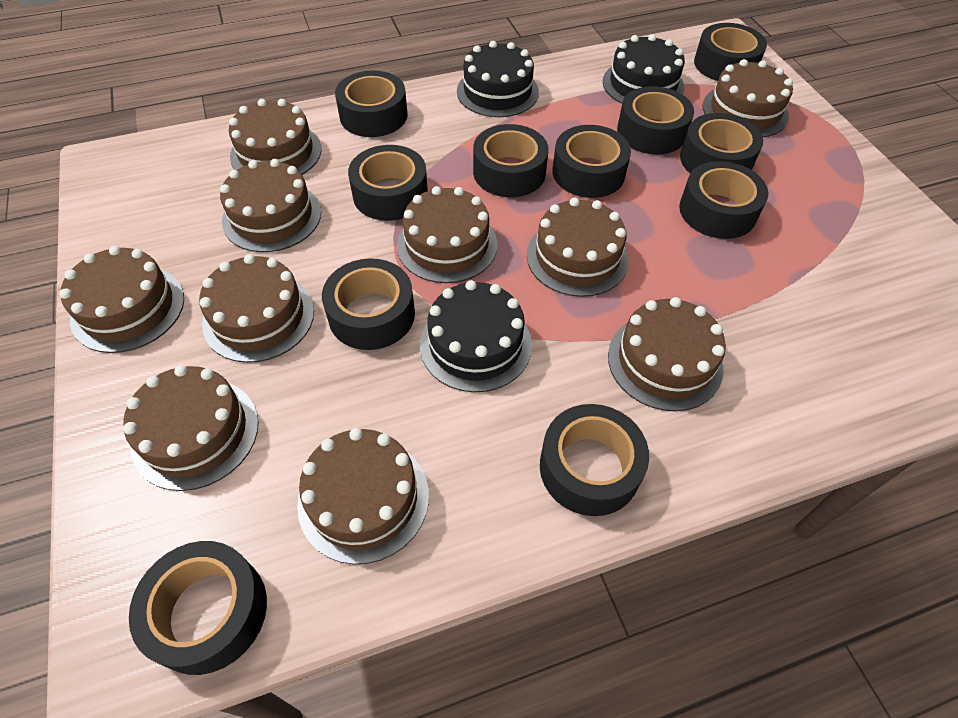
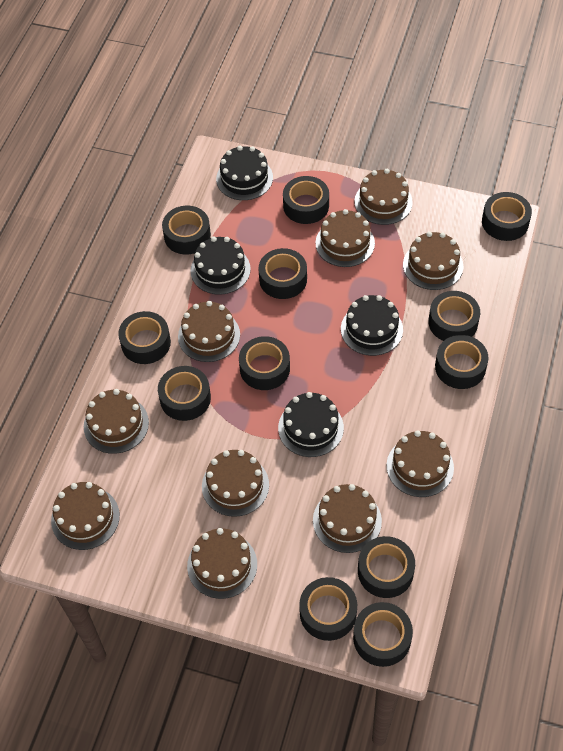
black cake: 3 -> 4
black tape: 11 -> 12

